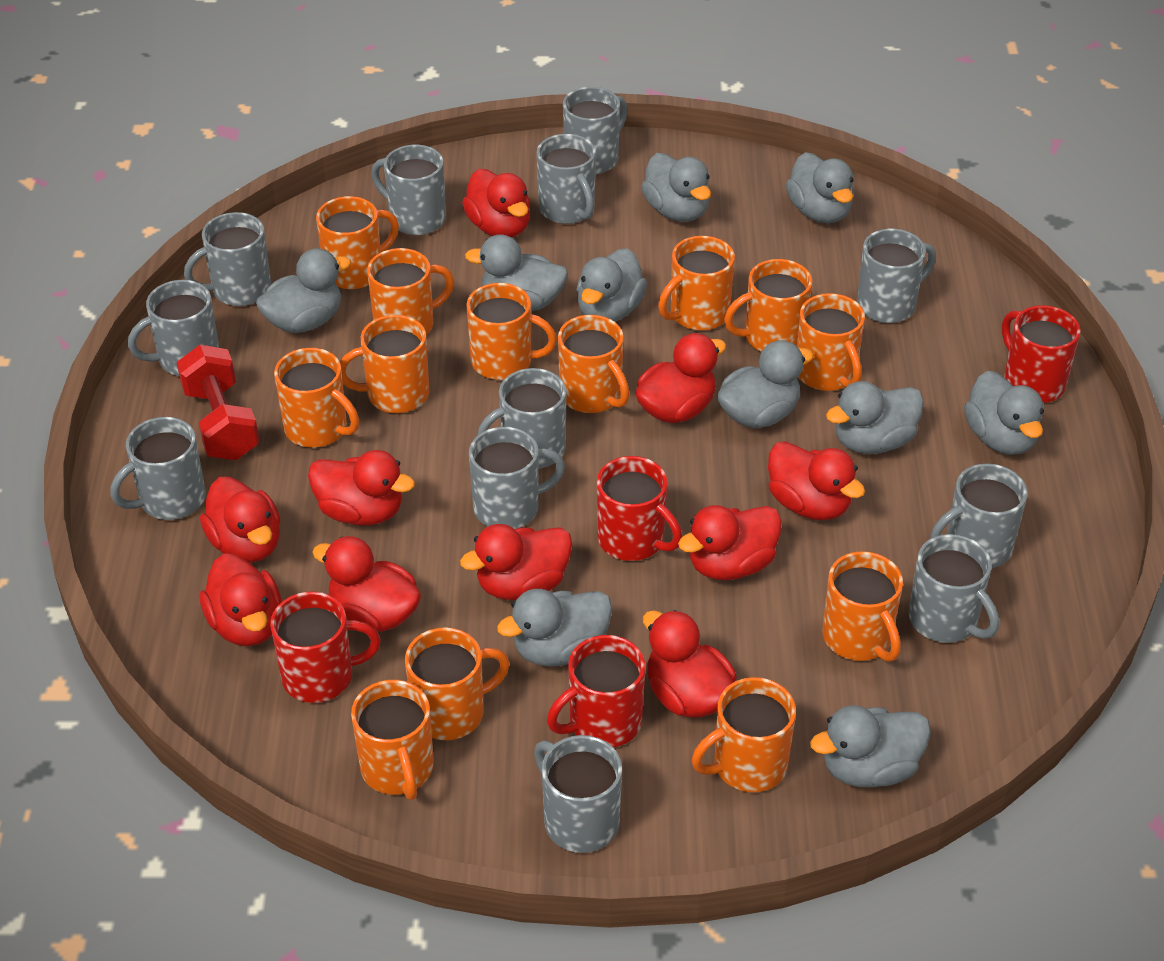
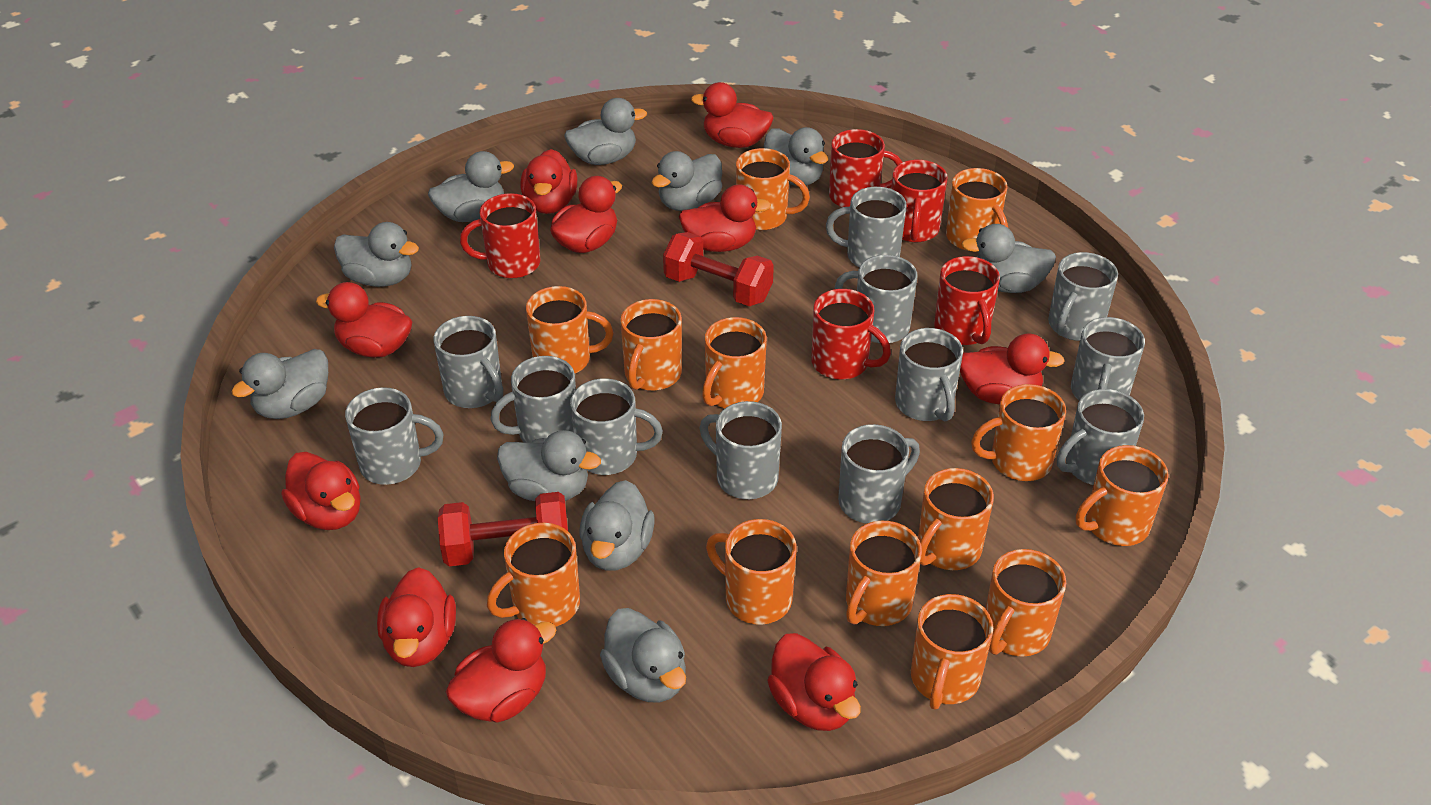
red dumbbell: 1 -> 2
red mug: 4 -> 5

